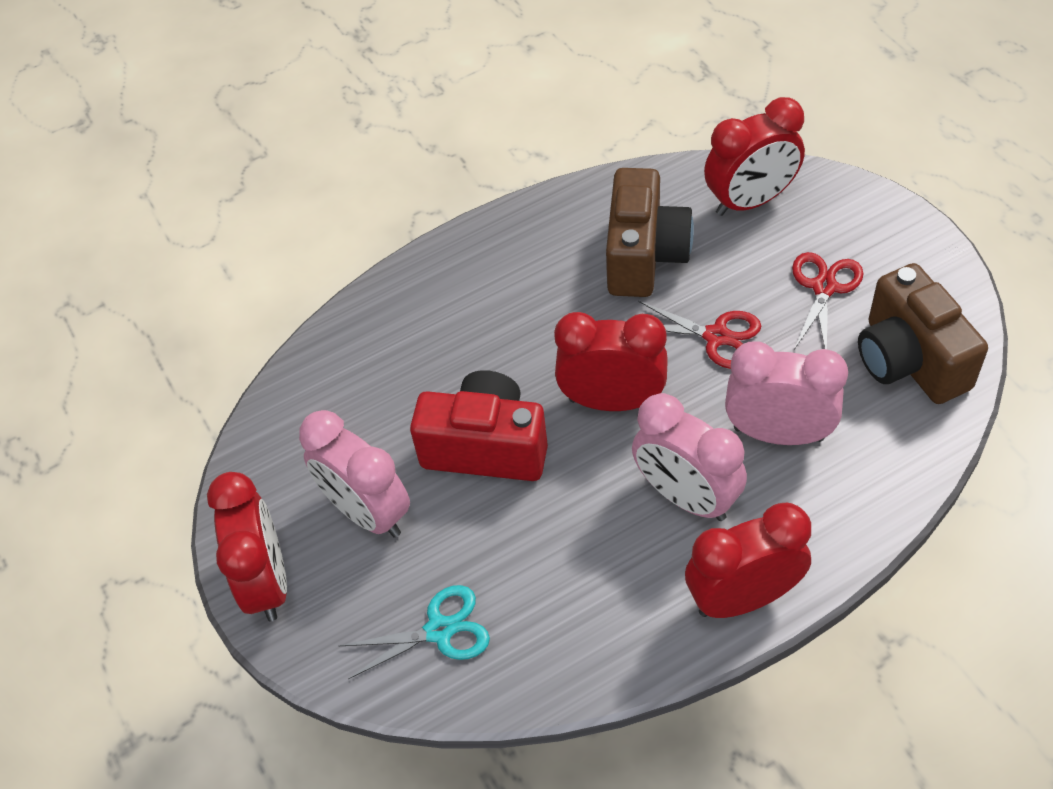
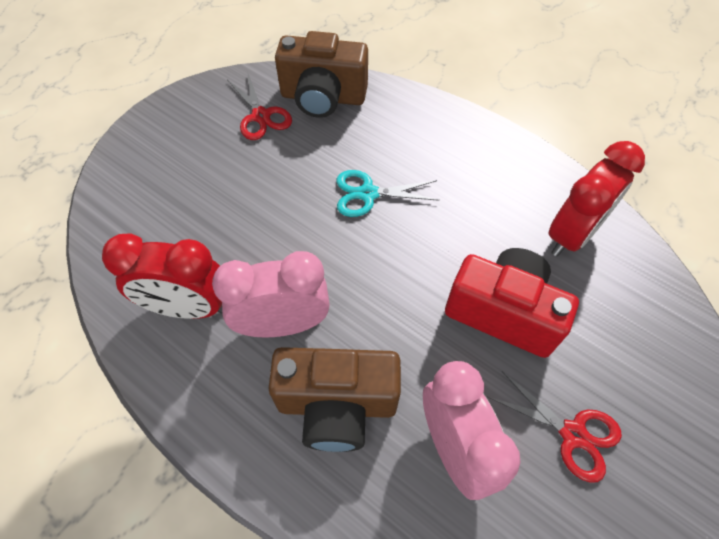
pink clock: 3 -> 2
red clock: 4 -> 2

